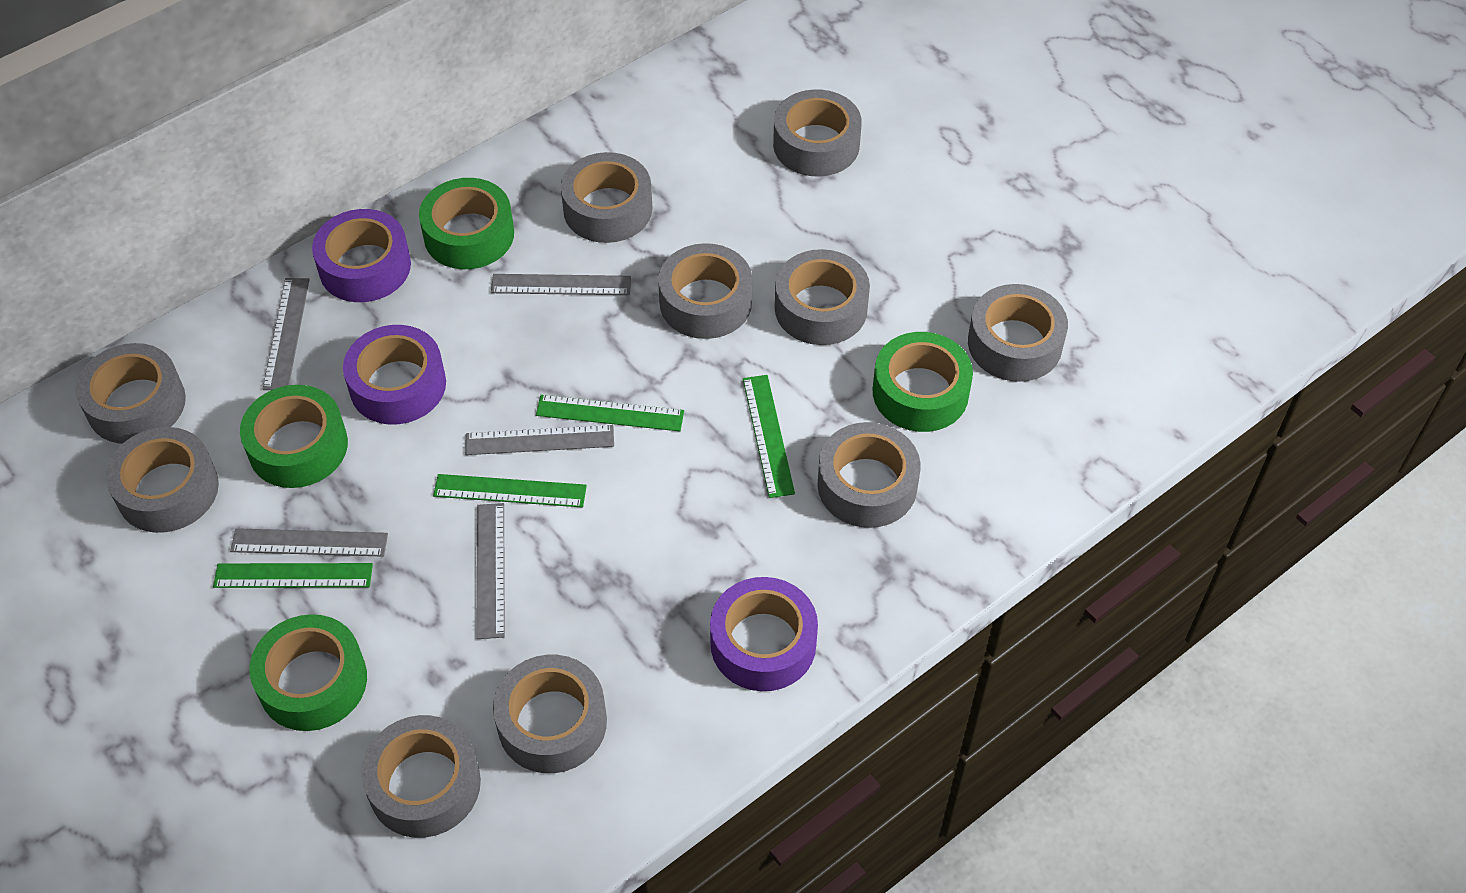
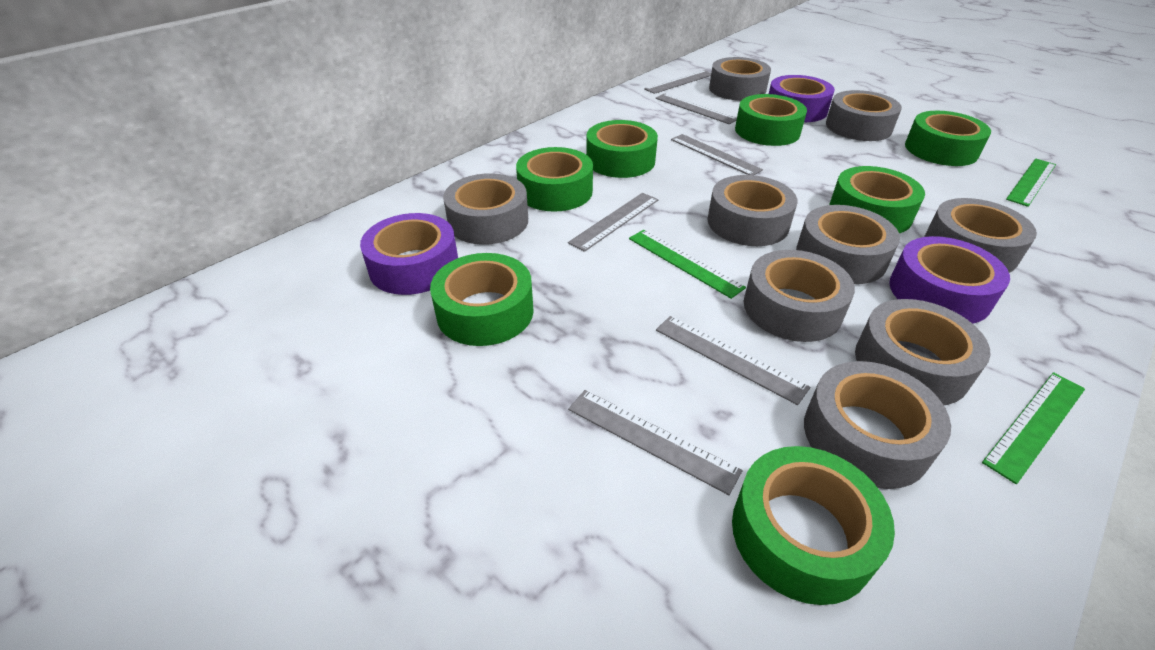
green ruler: 4 -> 3
green tape: 4 -> 7
grey ruler: 5 -> 6
grey tape: 10 -> 9

